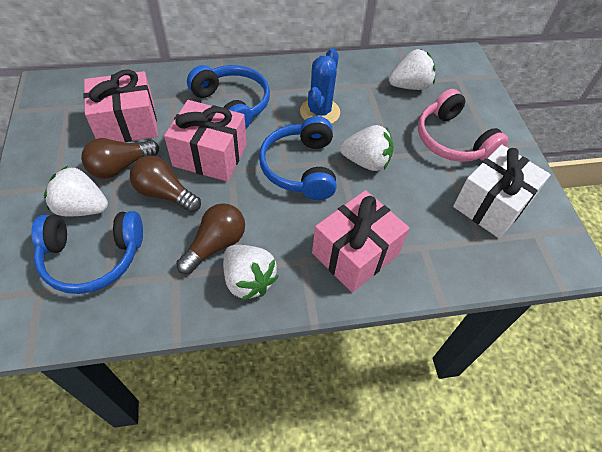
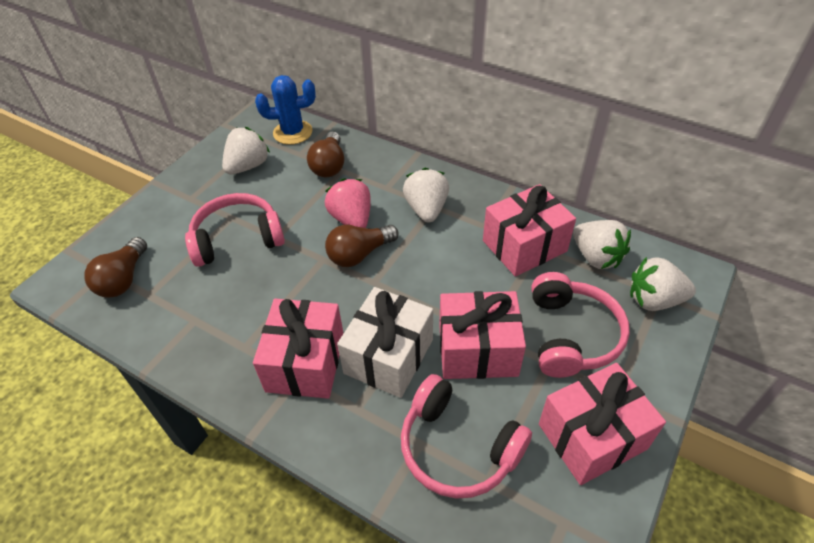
blue headphones: 3 -> 0
pink gift: 3 -> 4
pink headphones: 1 -> 3
pink strawberry: 0 -> 1

